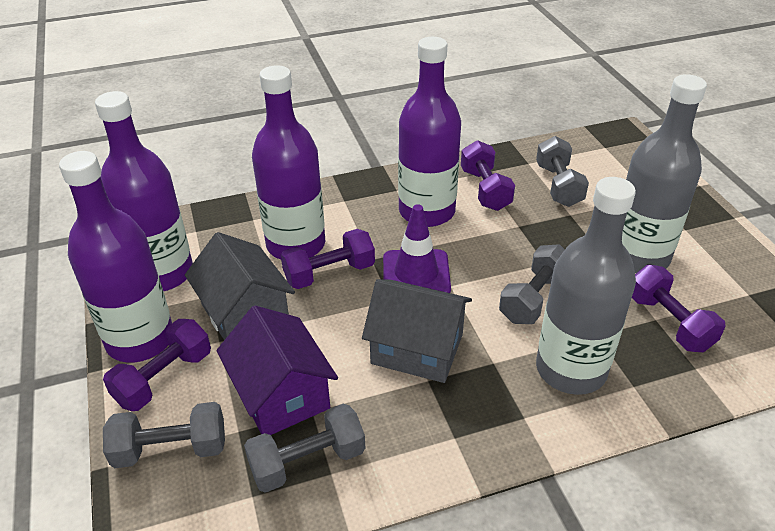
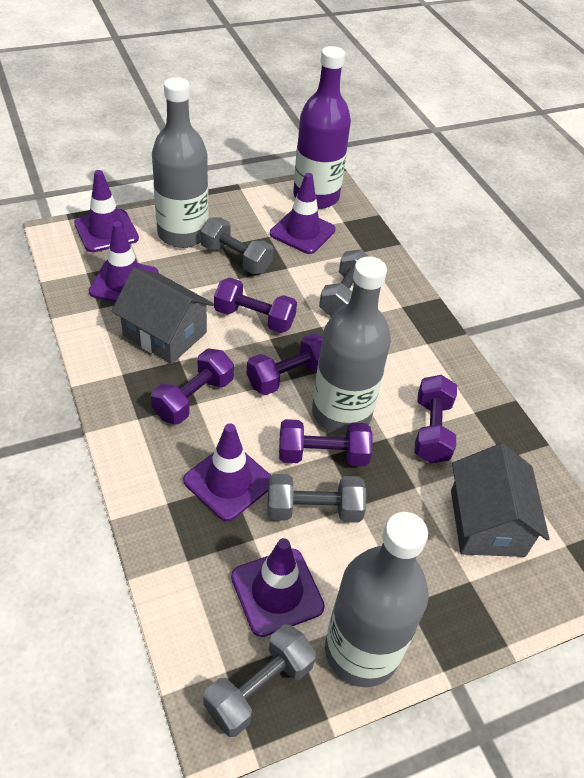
grey bottle: 2 -> 3
purple bottle: 4 -> 1
purple dumbbell: 4 -> 5
purple house: 1 -> 0
purple traffic cone: 1 -> 5

